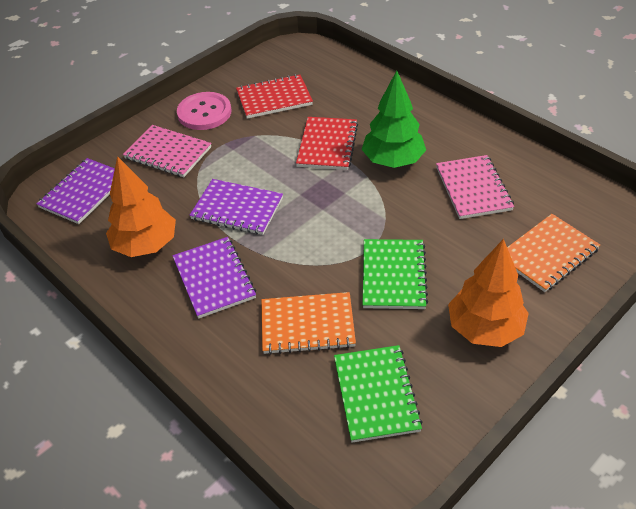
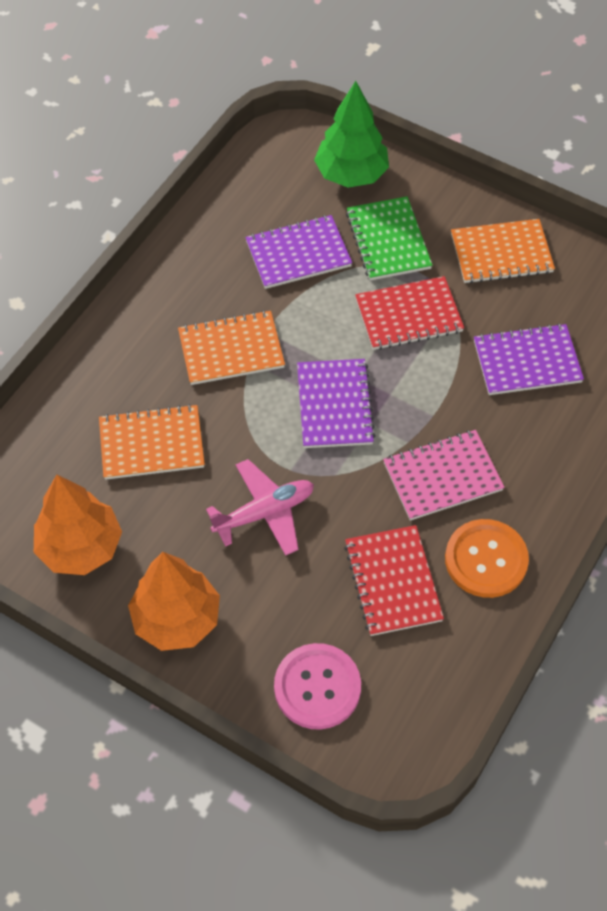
green notebook: 2 -> 1
orange button: 0 -> 1
orange notebook: 2 -> 3
pink notebook: 2 -> 1
pink plane: 0 -> 1

